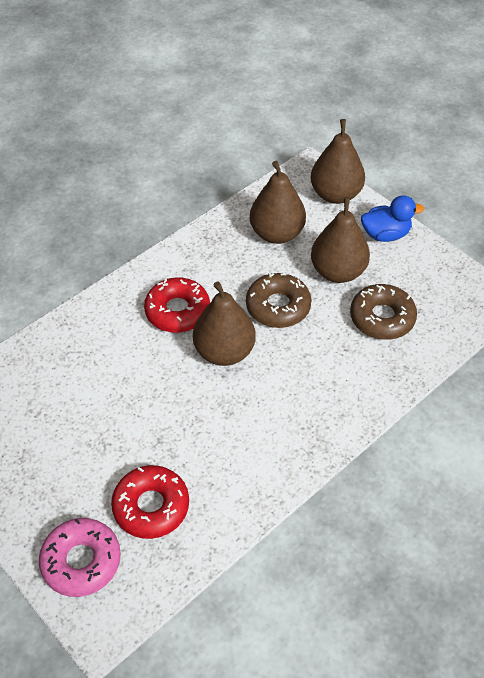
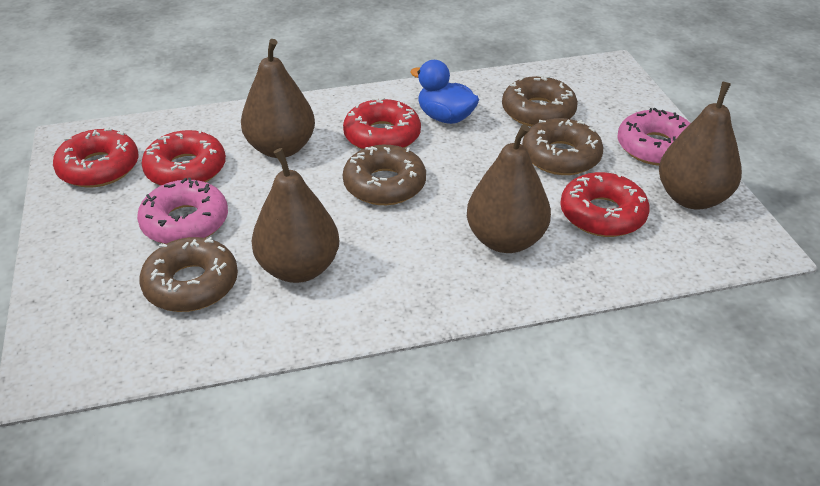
brown donut: 2 -> 4
pink donut: 1 -> 2
red donut: 2 -> 4

